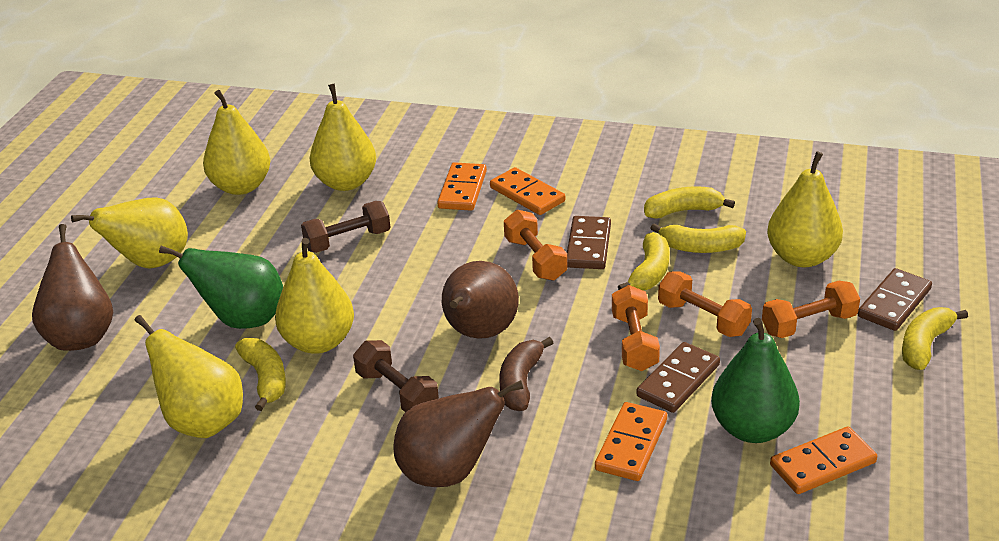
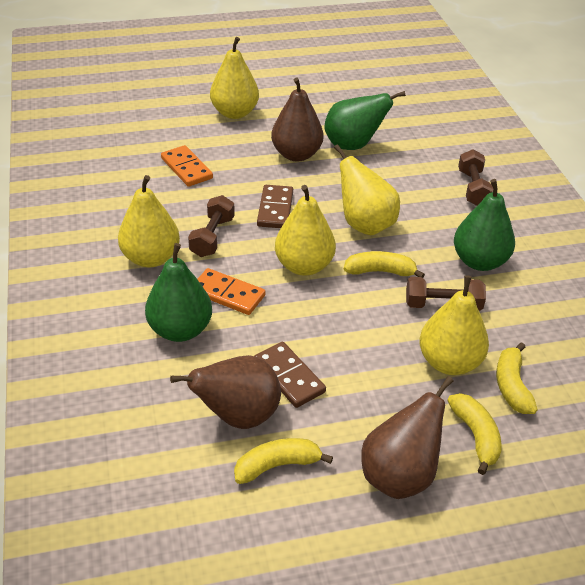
brown banana: 1 -> 0
brown domino: 3 -> 2
brown dumbbell: 2 -> 3
green pear: 2 -> 3
orange domino: 4 -> 2
orange dumbbell: 4 -> 0
yellow banana: 5 -> 4
yellow pear: 6 -> 5

